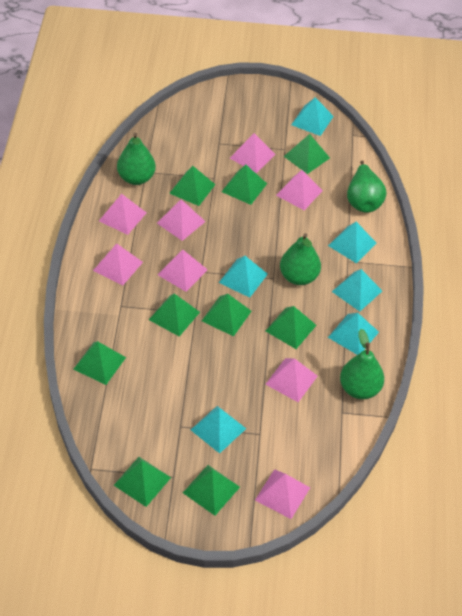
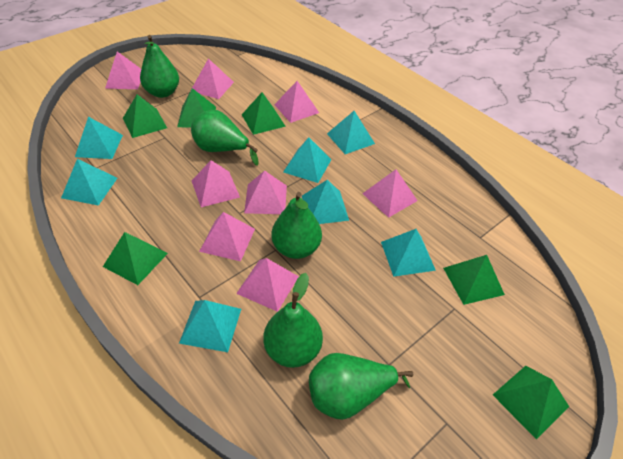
green pear: 4 -> 5
green pyramid: 9 -> 6
turquoise pyramid: 6 -> 7

